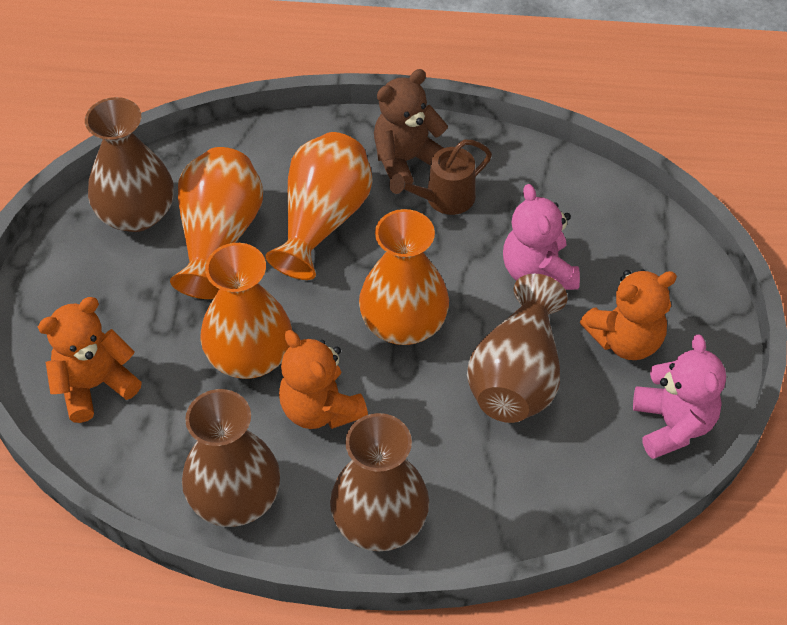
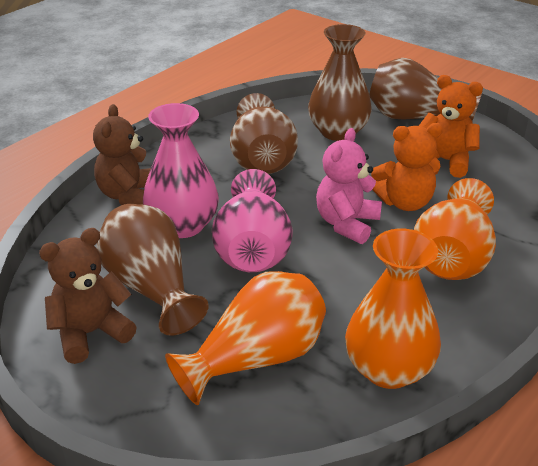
brown teddy bear: 1 -> 2
brown watering can: 1 -> 0
orange teddy bear: 3 -> 2
orange vase: 4 -> 3
pink teddy bear: 2 -> 1
pink vase: 0 -> 2

